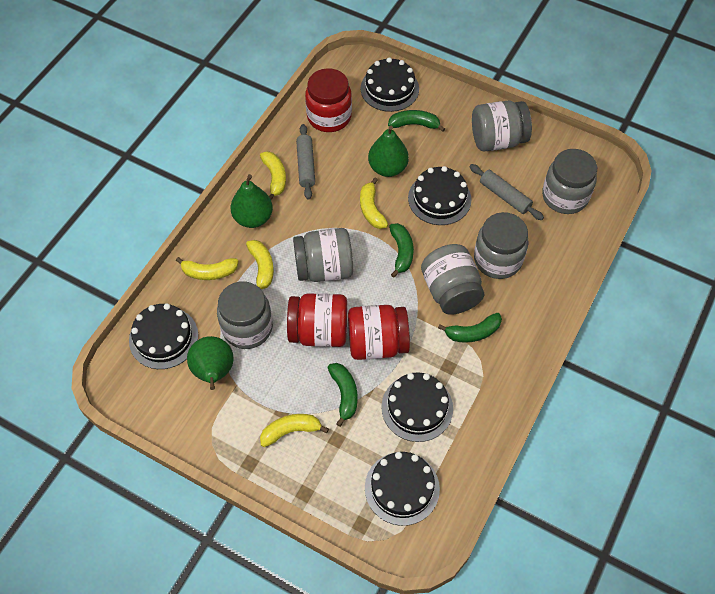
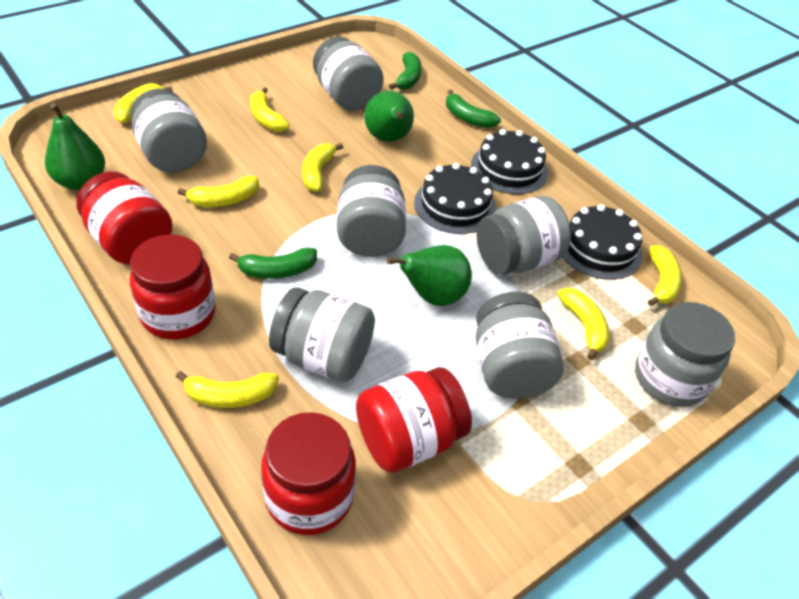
black cake: 5 -> 3
green banana: 4 -> 3
grey jar: 6 -> 7
grey rolling pin: 2 -> 0
red jar: 3 -> 4
yellow banana: 5 -> 7

